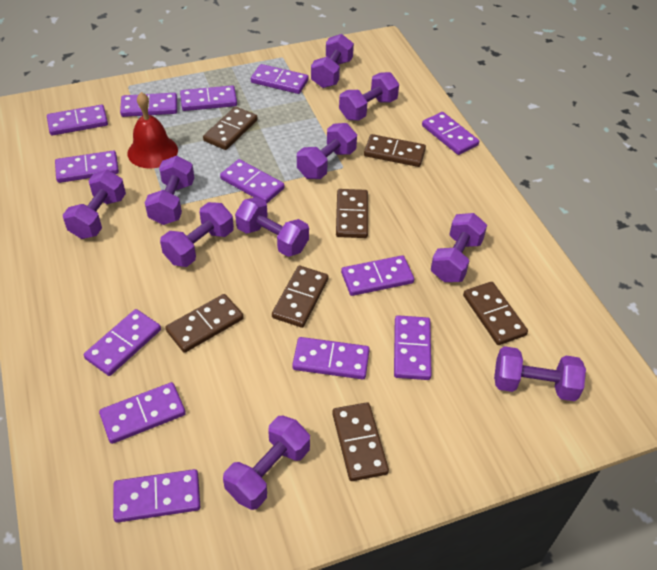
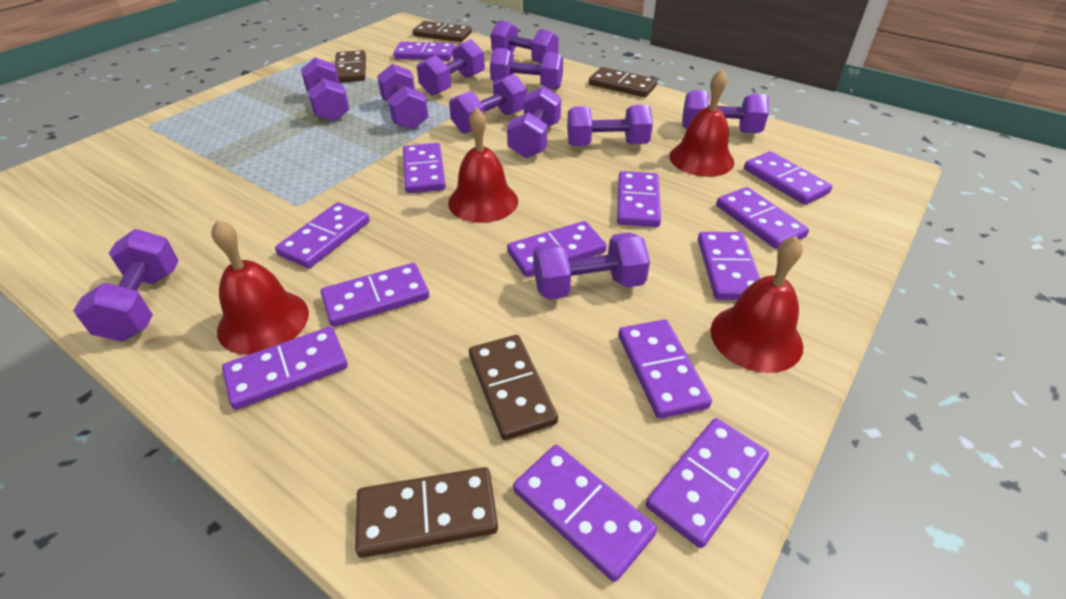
brown domino: 7 -> 5
purple dumbbell: 10 -> 11
red bell: 1 -> 4

